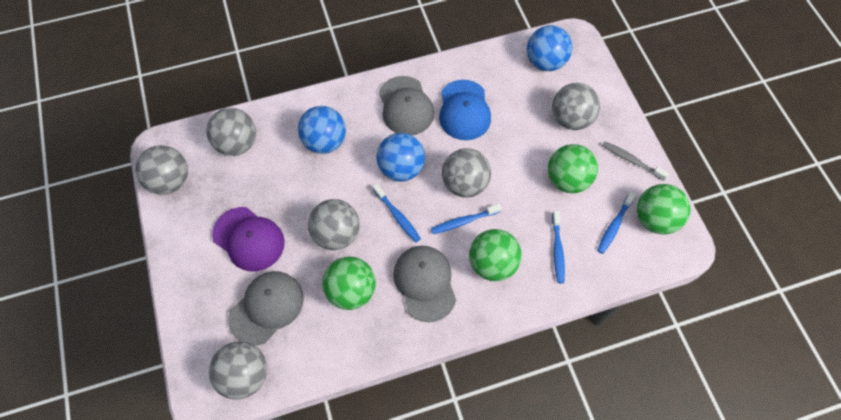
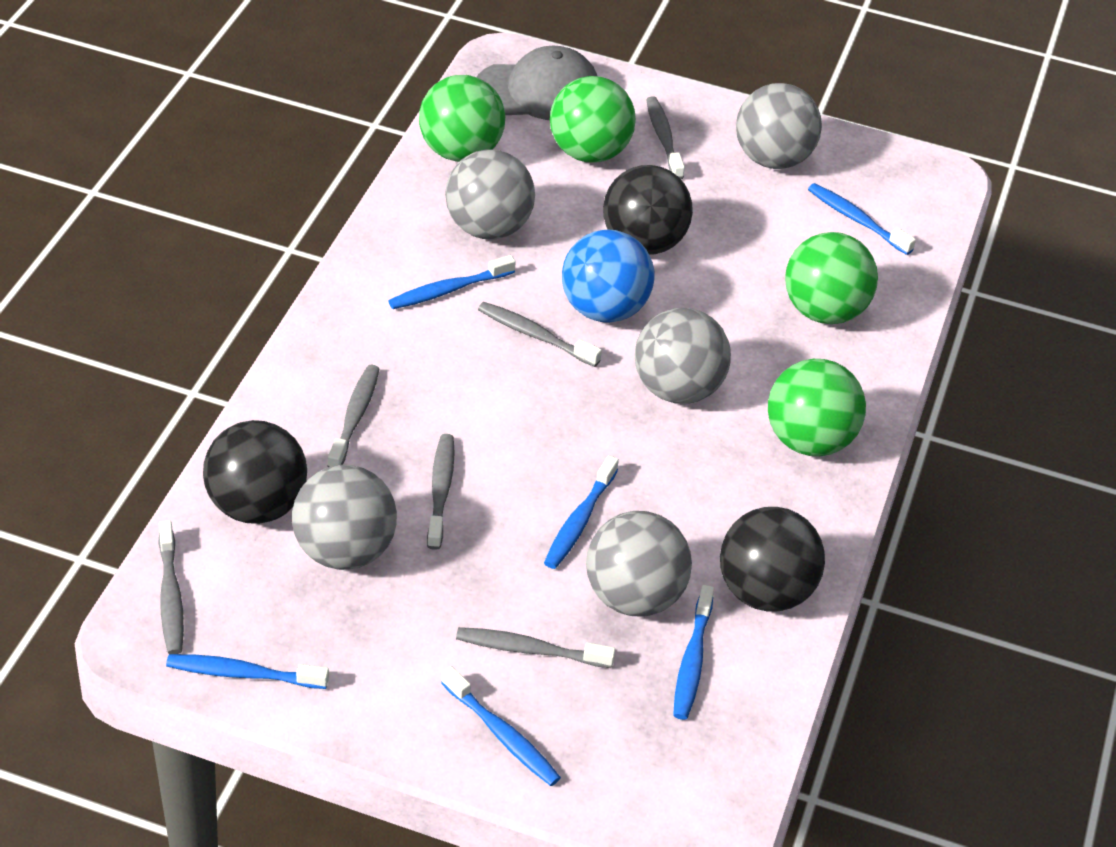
black ball: 0 -> 3
blue ball: 3 -> 1
blue cap: 1 -> 0
blue toothbrush: 4 -> 6
grey ball: 6 -> 5
grey cap: 3 -> 1
grey toothbrush: 1 -> 6
purple cap: 1 -> 0

